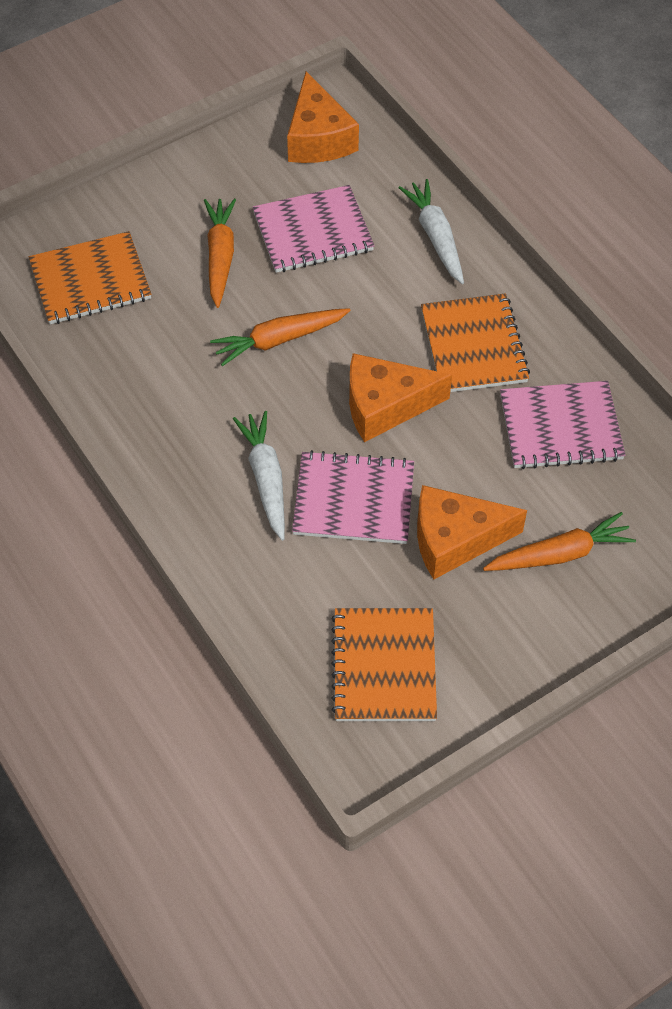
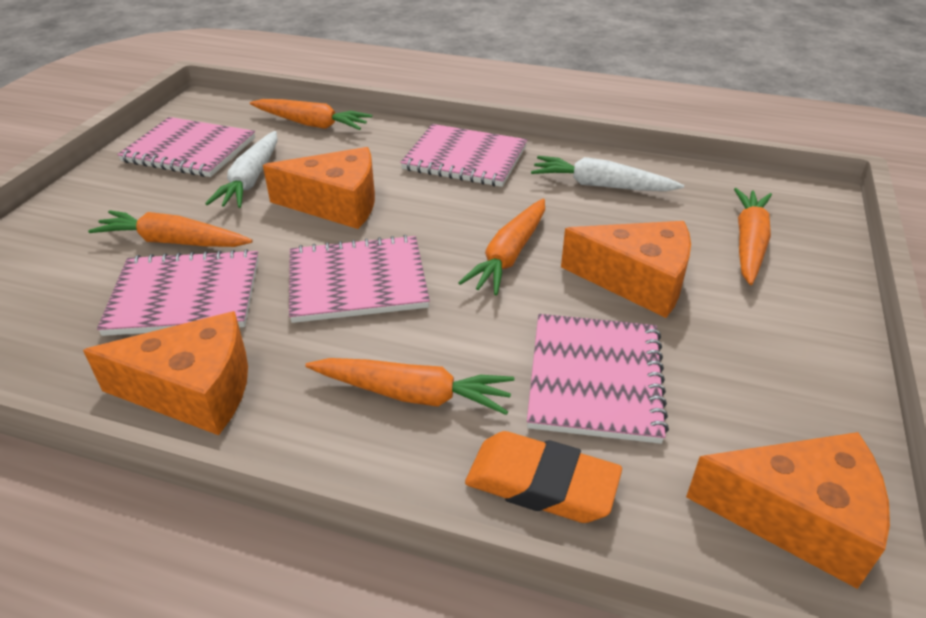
orange carrot: 3 -> 5
orange cheese: 3 -> 4
orange eraser: 0 -> 1
orange notebook: 3 -> 0
pink notebook: 3 -> 5

